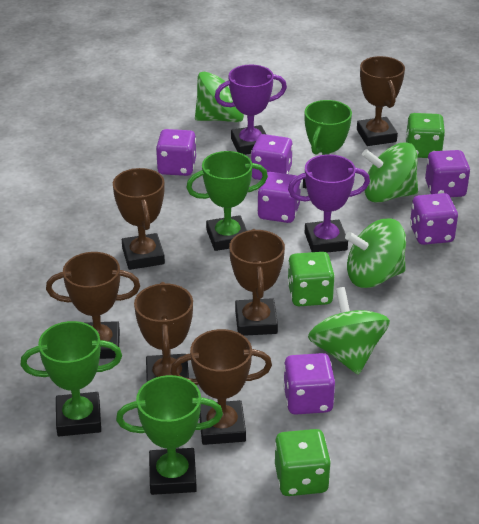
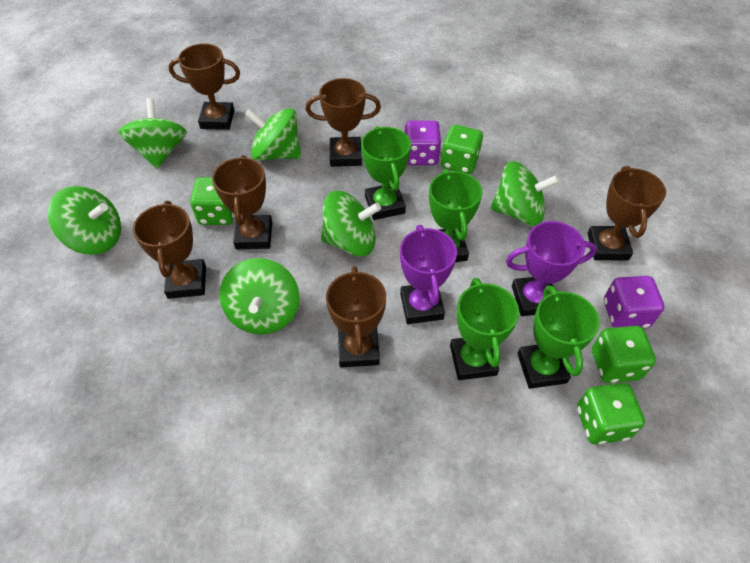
green dice: 3 -> 4
green spinning top: 4 -> 6
purple dice: 6 -> 2

